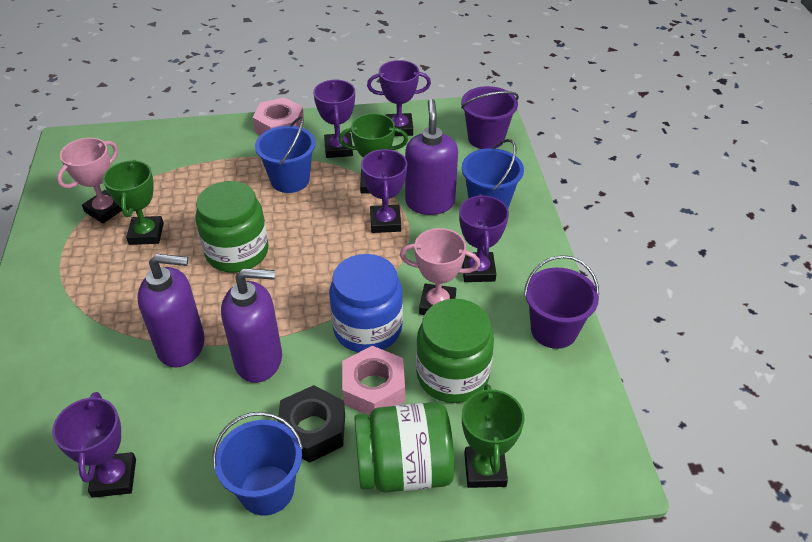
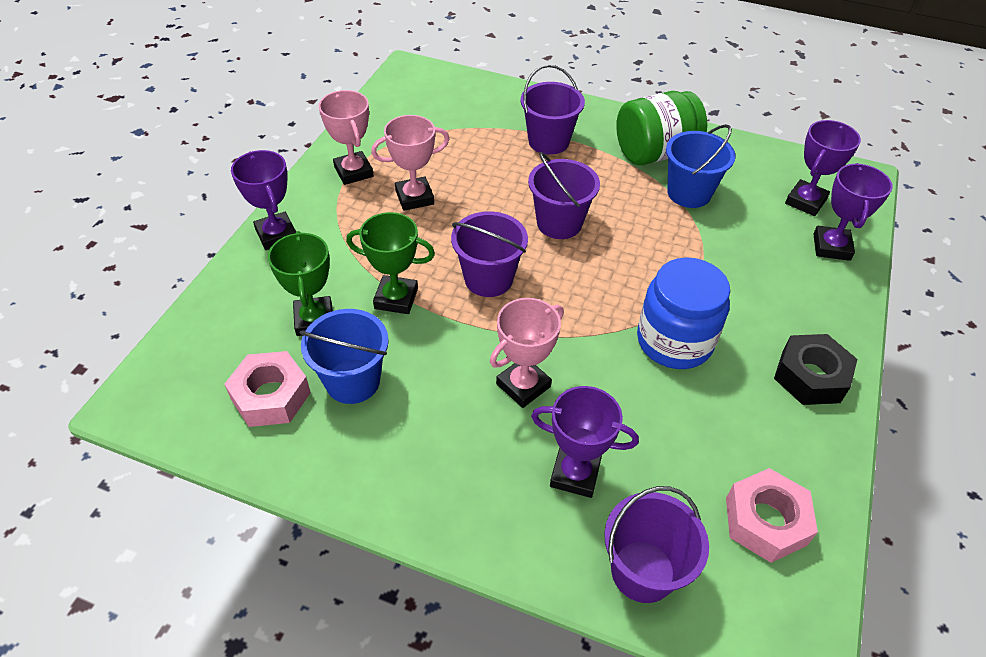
blue bucket: 3 -> 2
green jar: 3 -> 1
green trophy: 3 -> 2
pink trophy: 2 -> 3
purple bucket: 2 -> 4
purple soap dispenser: 3 -> 0
purple trophy: 5 -> 4

